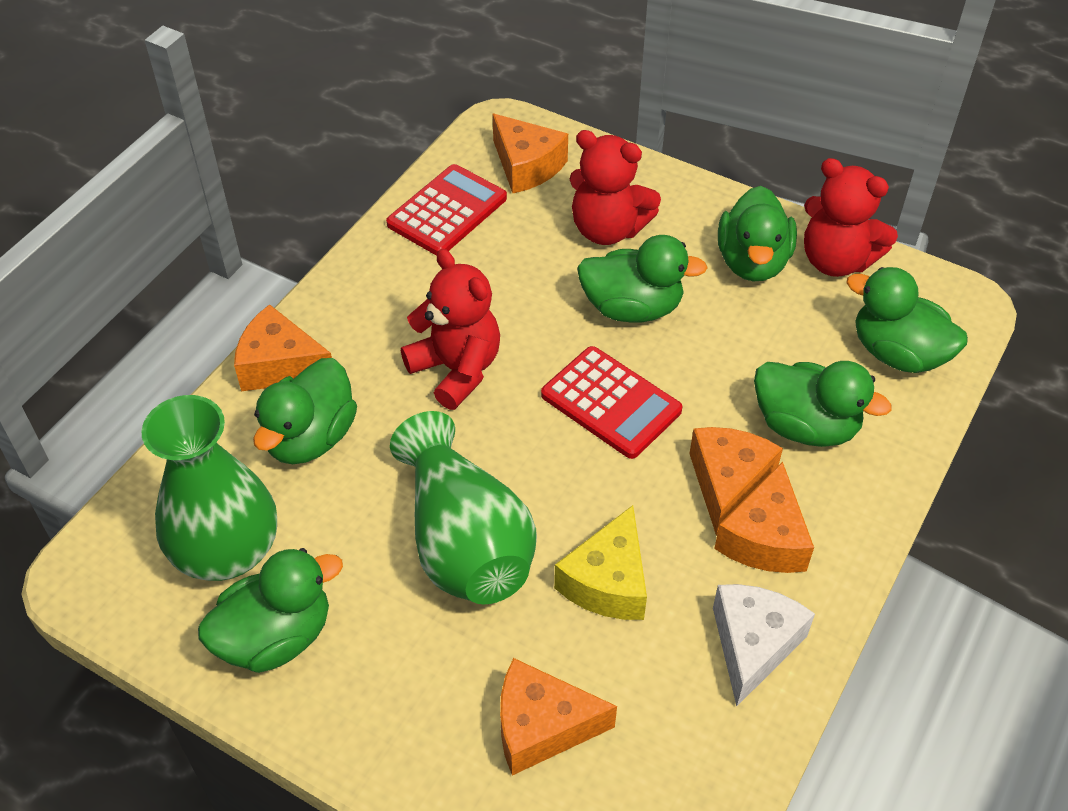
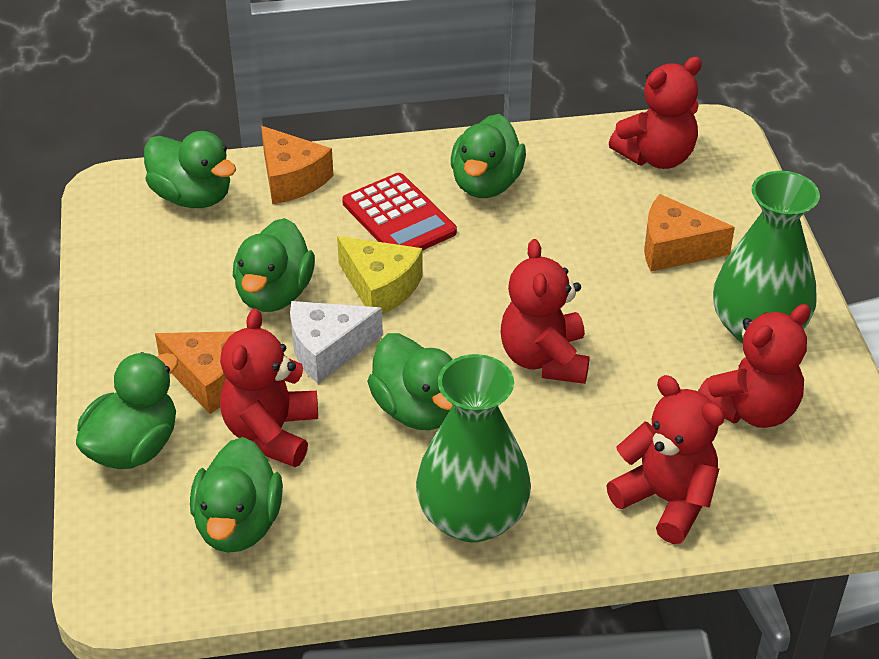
orange cheese: 5 -> 3
red calculator: 2 -> 1
red teddy bear: 3 -> 5

